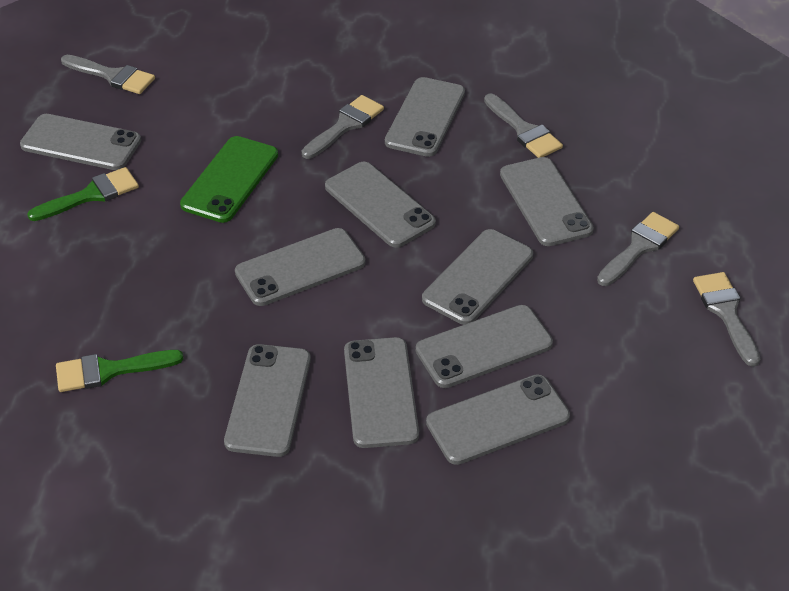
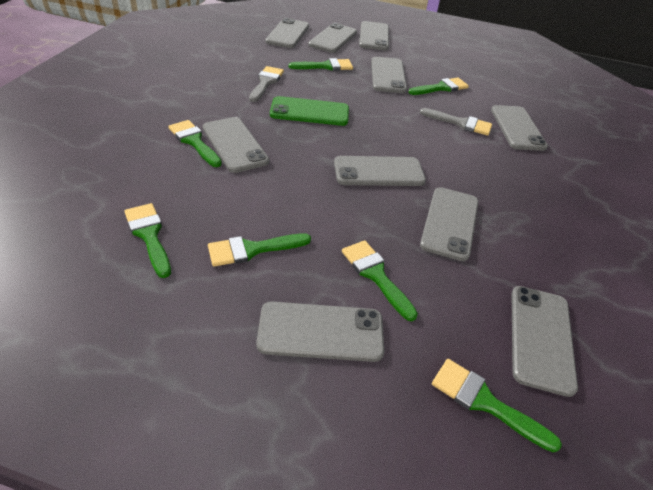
green brush: 2 -> 7
grey brush: 5 -> 2

